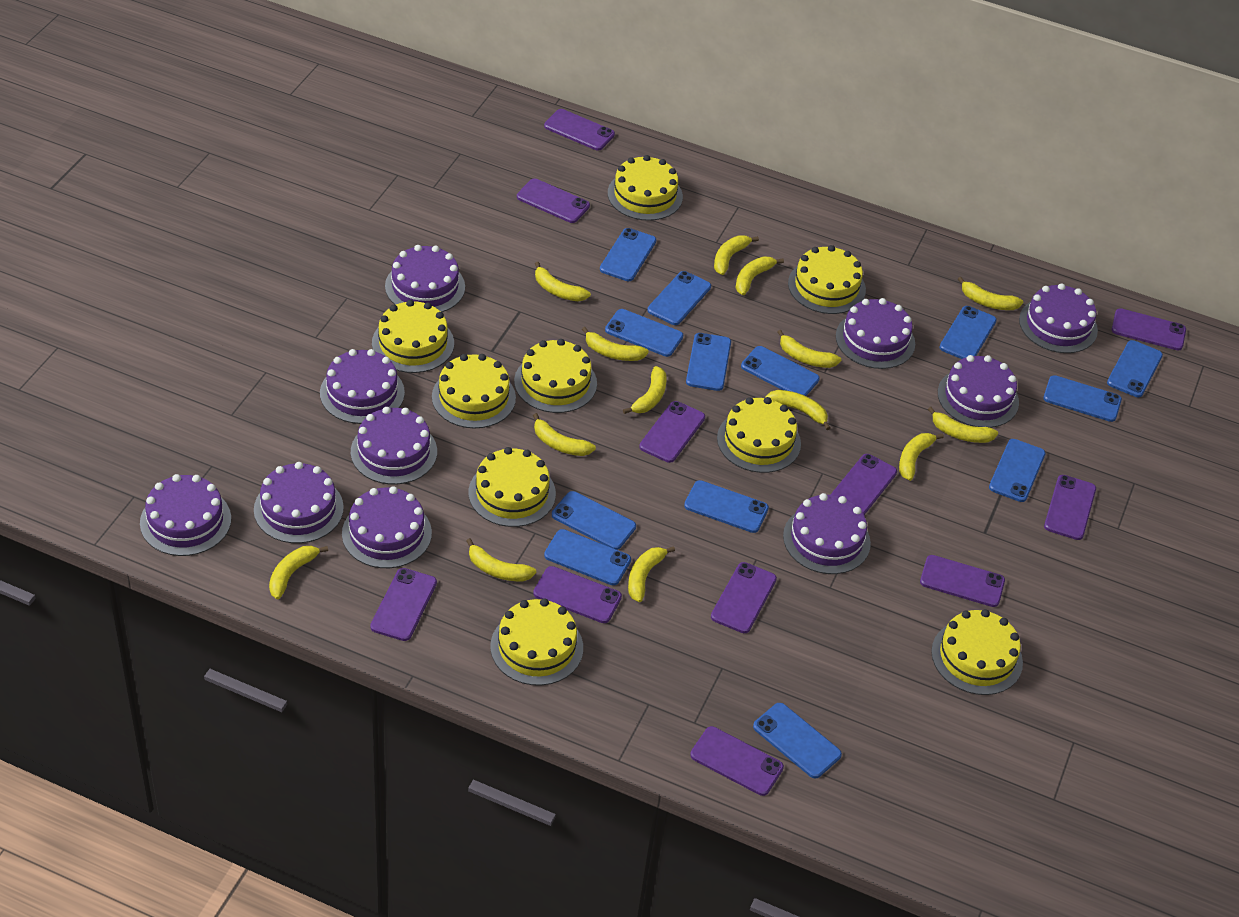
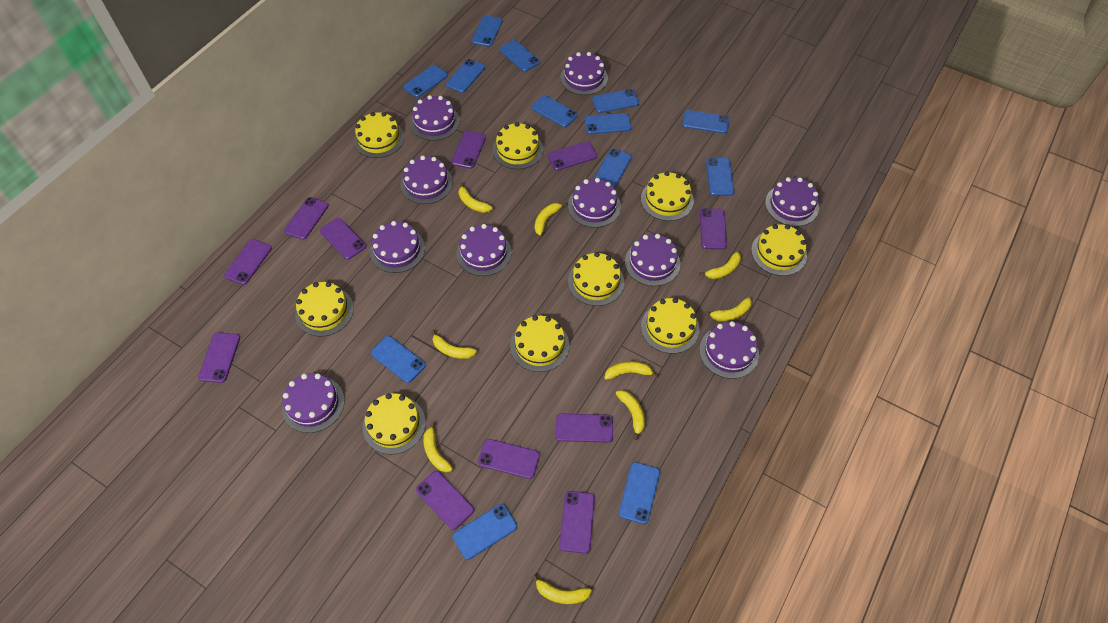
yellow banana: 14 -> 9

